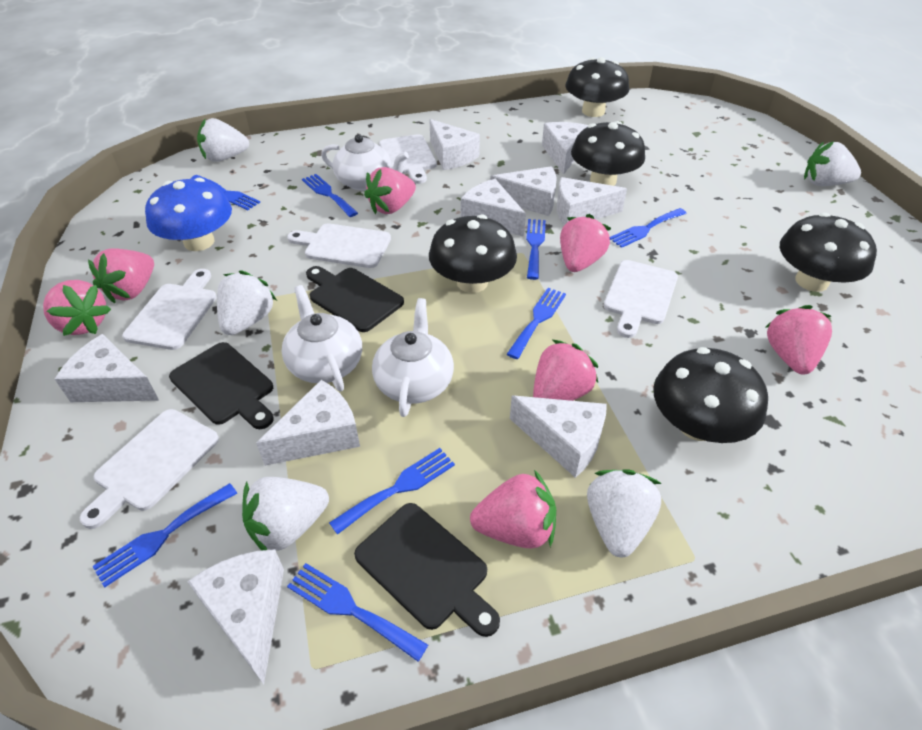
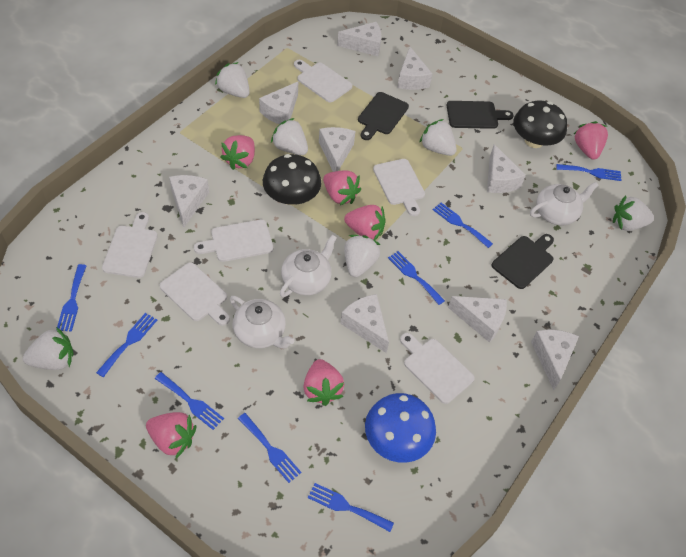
black mushroom: 5 -> 2
pink strawberry: 7 -> 6
white cutting board: 5 -> 6
white strawberry: 5 -> 6

